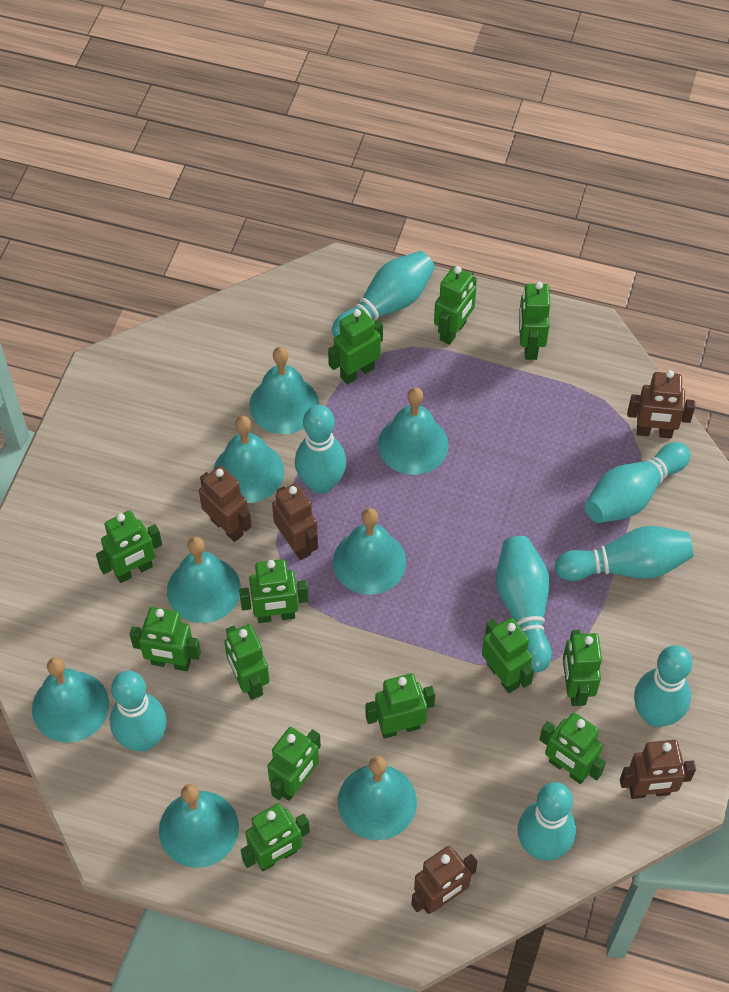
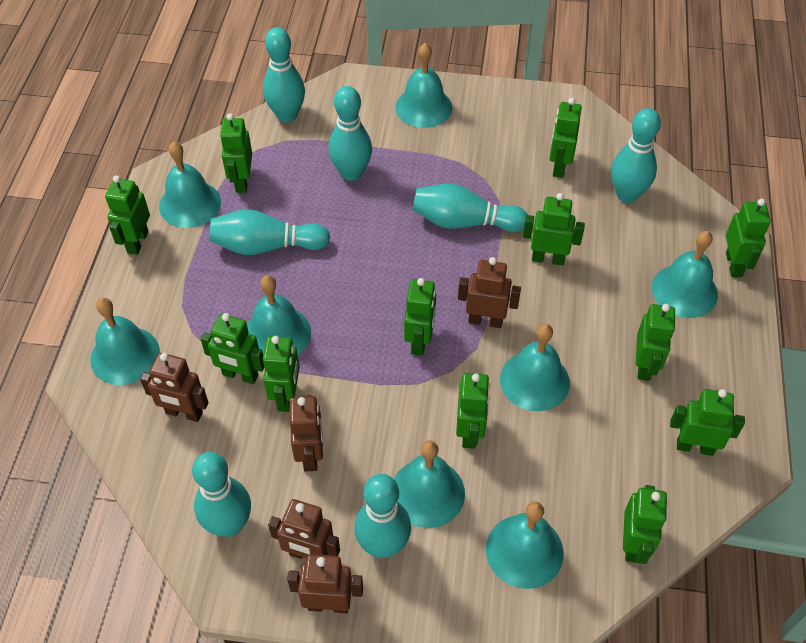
green robot: 13 -> 12
turquoise bowling pin: 8 -> 7

